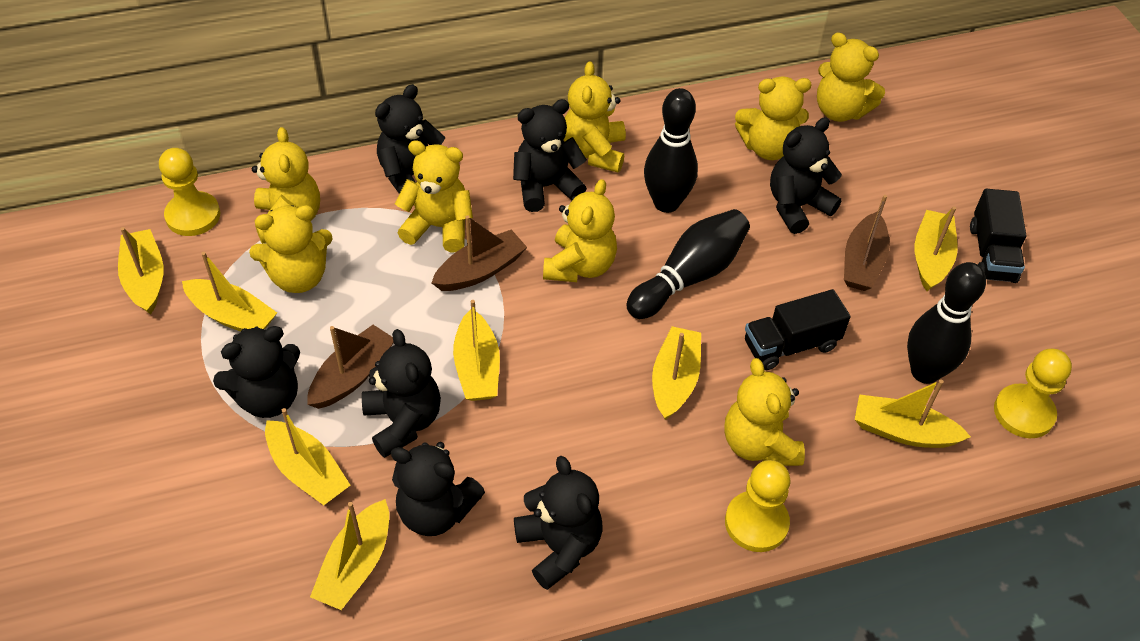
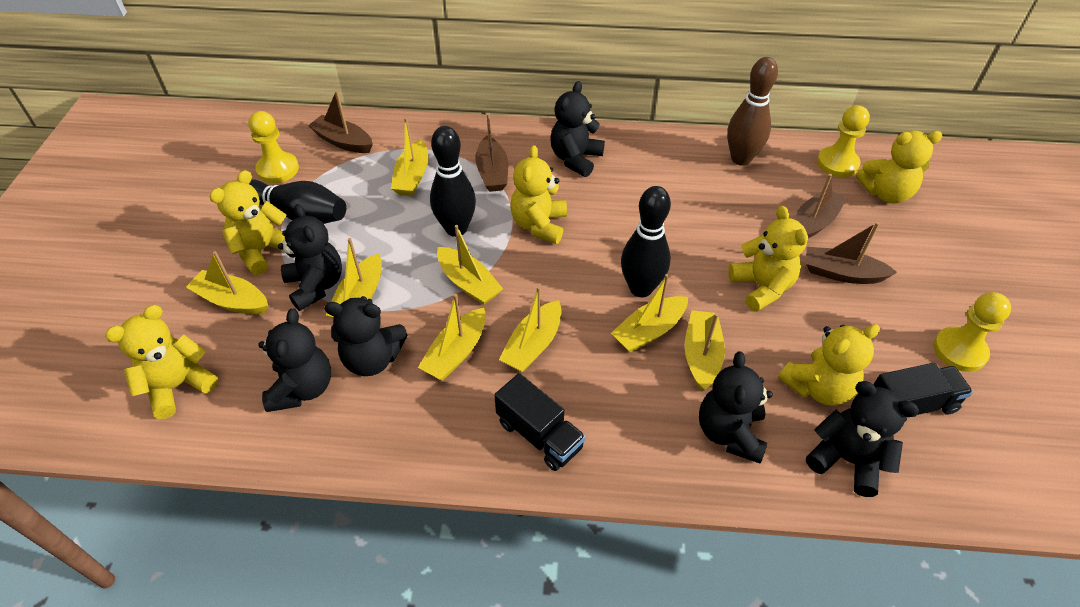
black teddy bear: 7 -> 6
brown boat: 3 -> 4
brown bowling pin: 0 -> 1
yellow teddy bear: 8 -> 6

